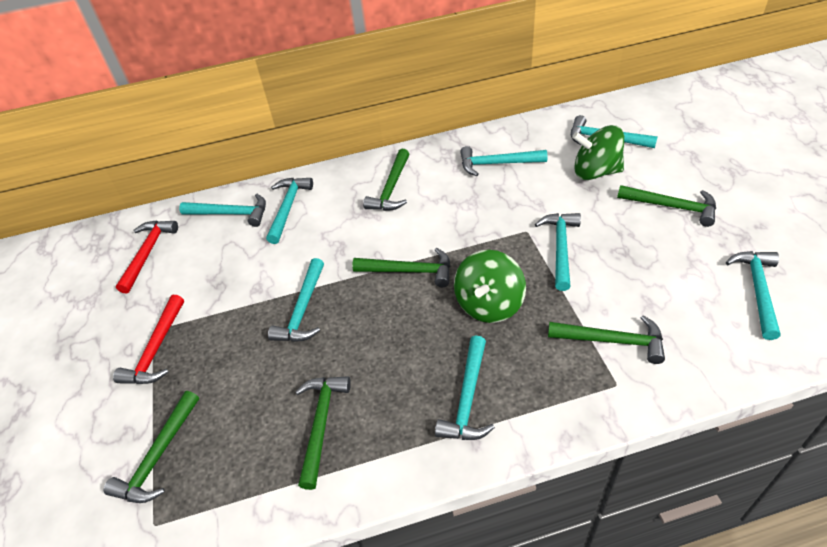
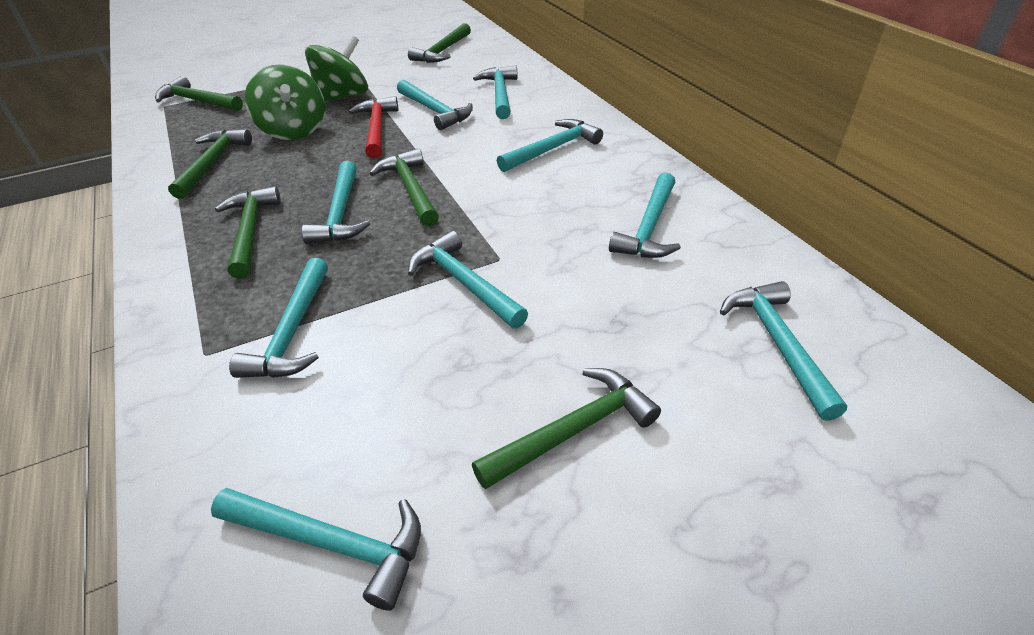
red hammer: 2 -> 1
turquoise hammer: 8 -> 9

